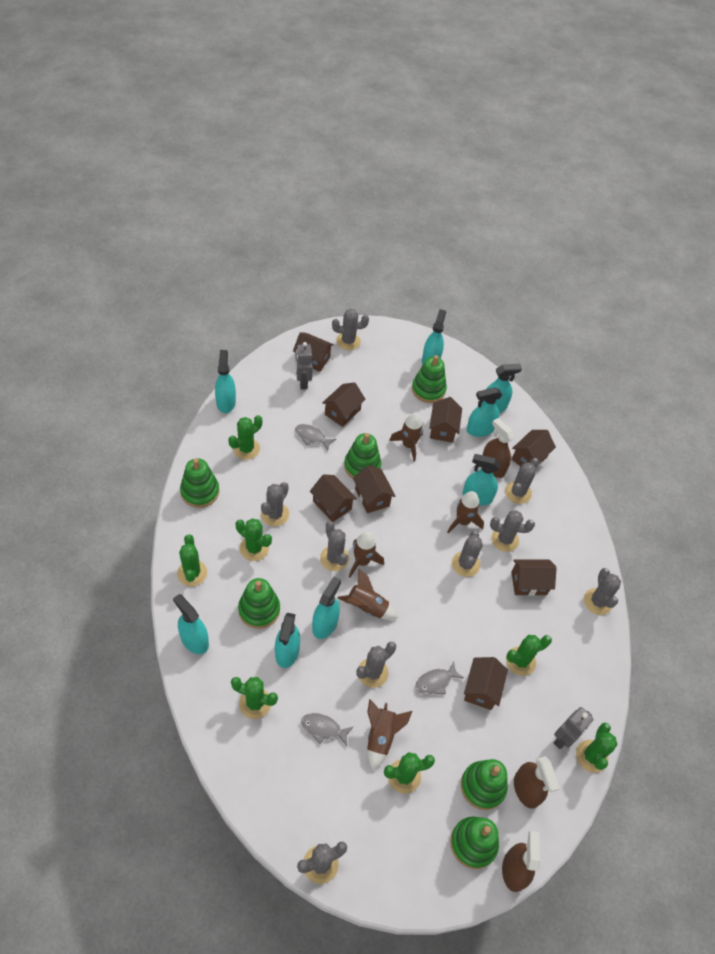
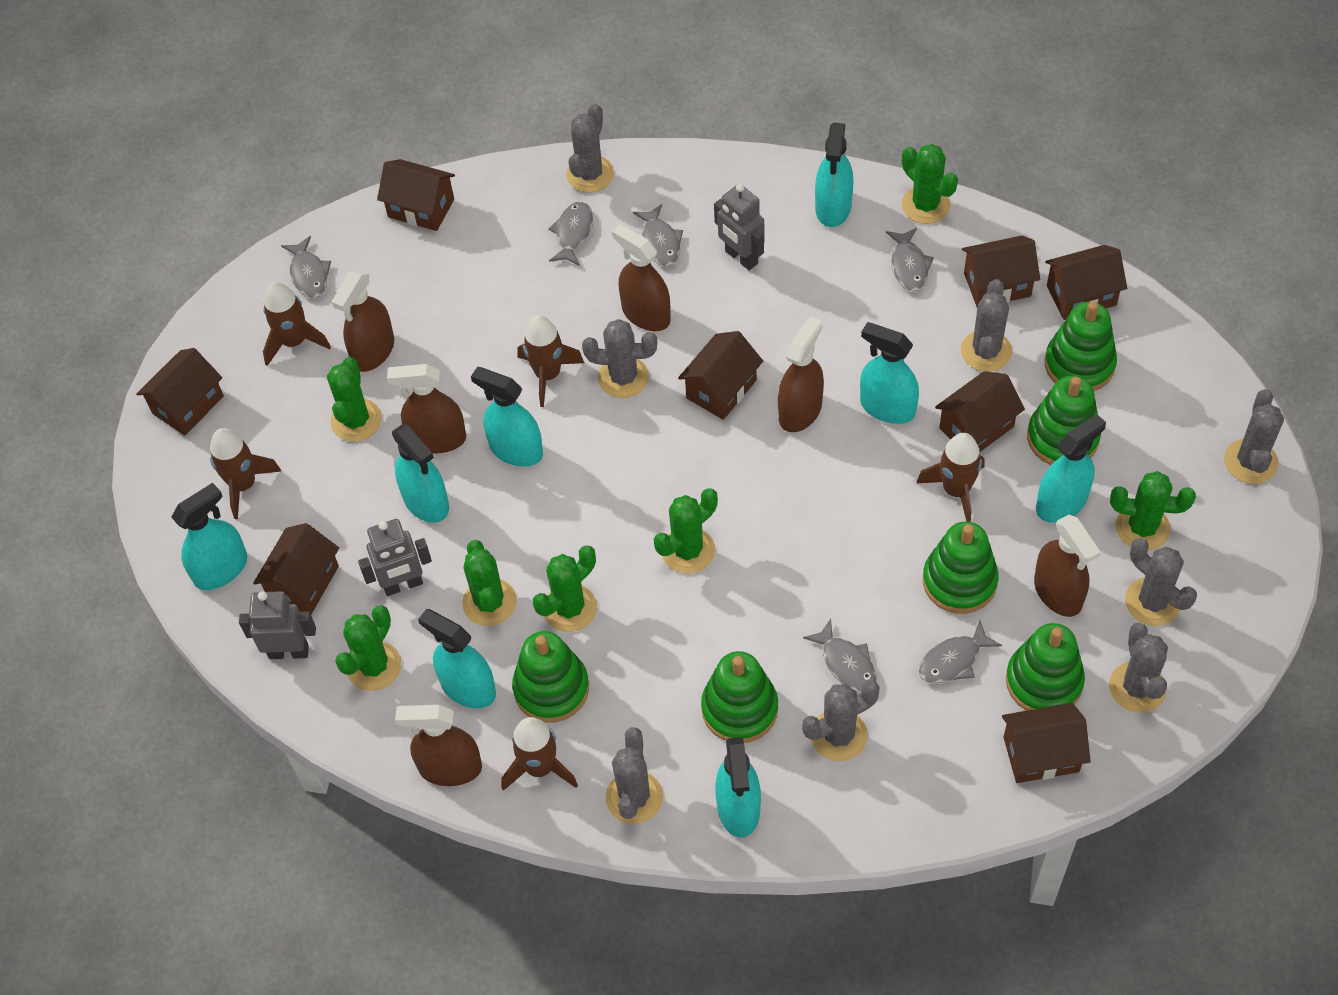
brown spray bottle: 3 -> 6
grey cactus: 9 -> 8
grey fish: 3 -> 6
grey robot: 2 -> 3

